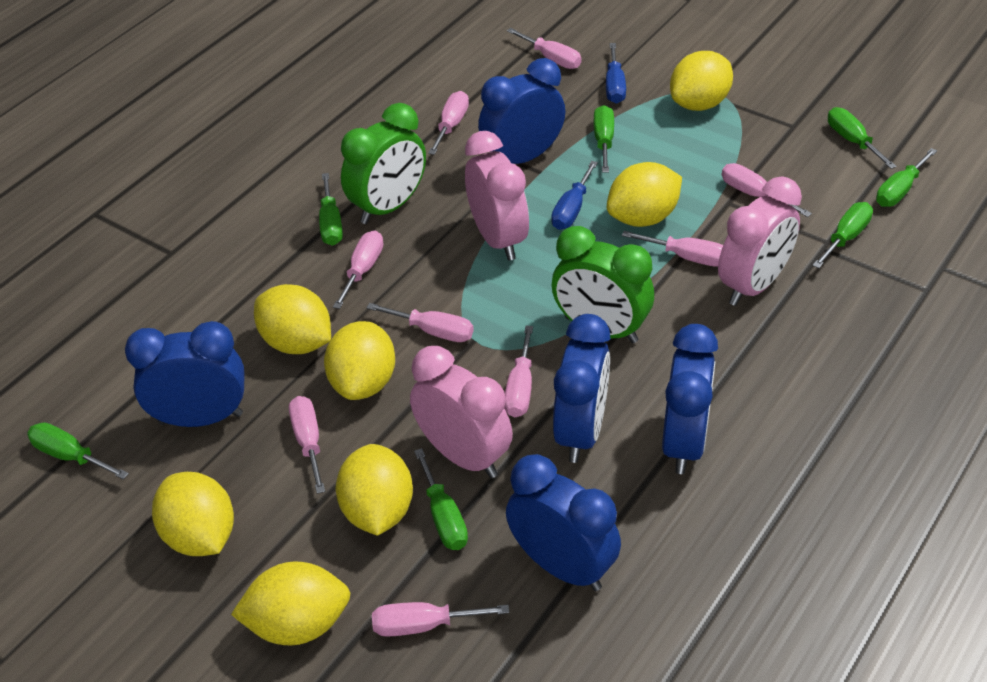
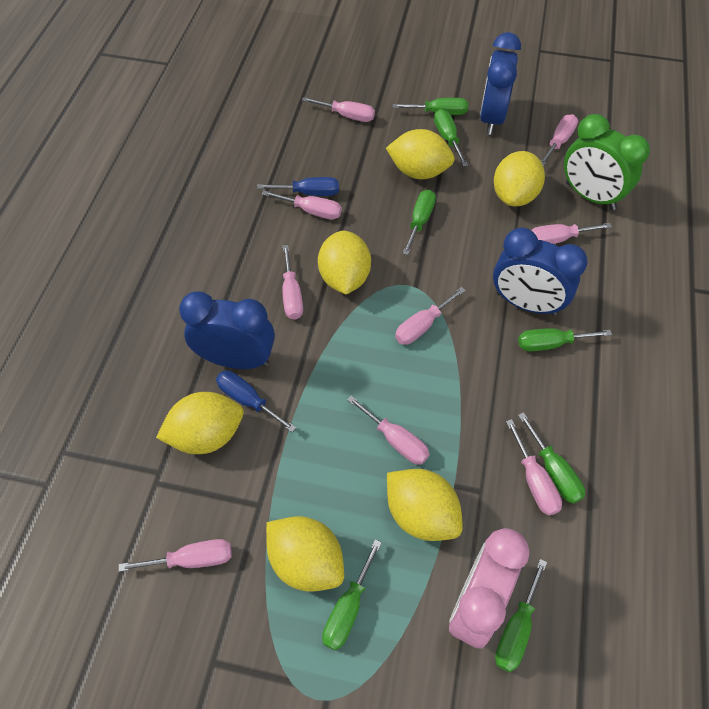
blue clock: 5 -> 3
green clock: 2 -> 1
pink clock: 3 -> 1
yellow lemon: 7 -> 6

